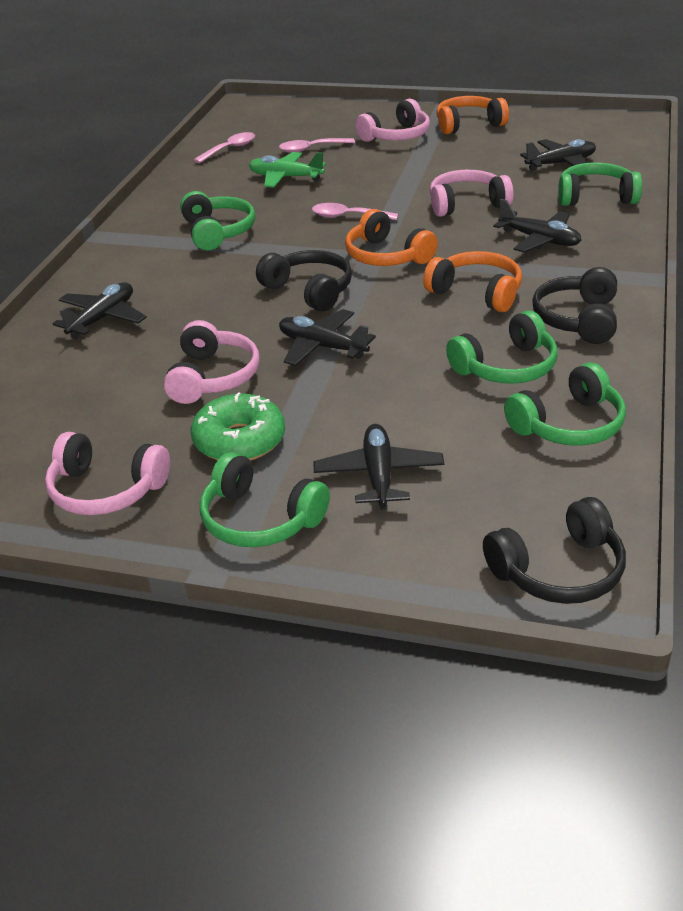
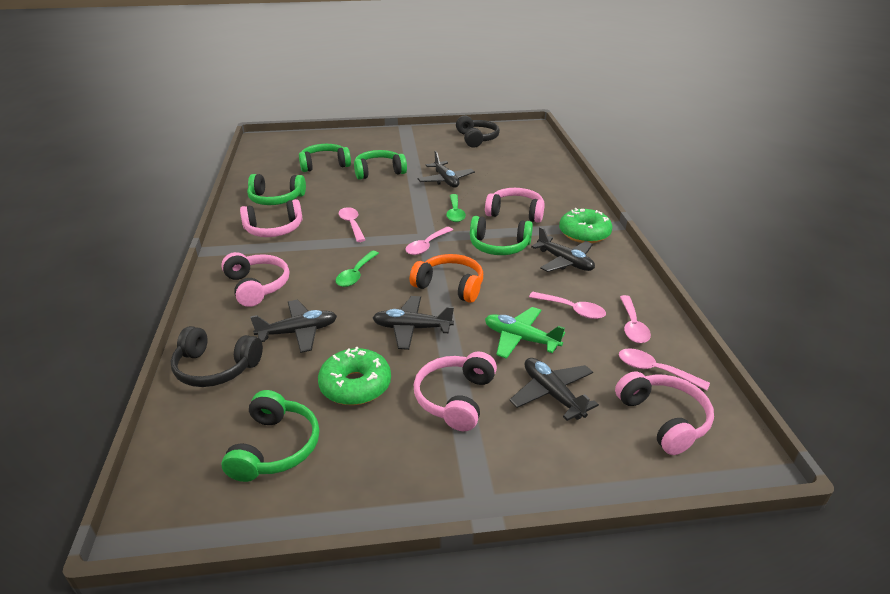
black headphones: 3 -> 2
green donut: 1 -> 2
green spoon: 0 -> 2
orange headphones: 3 -> 1
pink headphones: 4 -> 5
pink spoon: 3 -> 5

